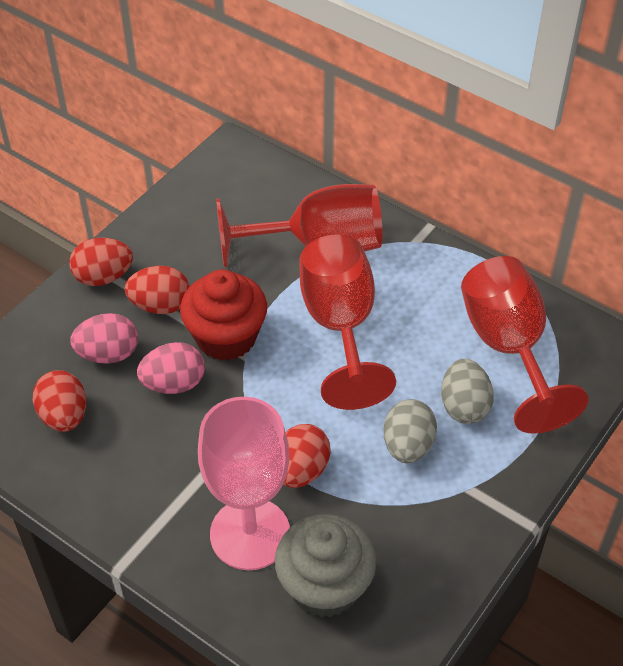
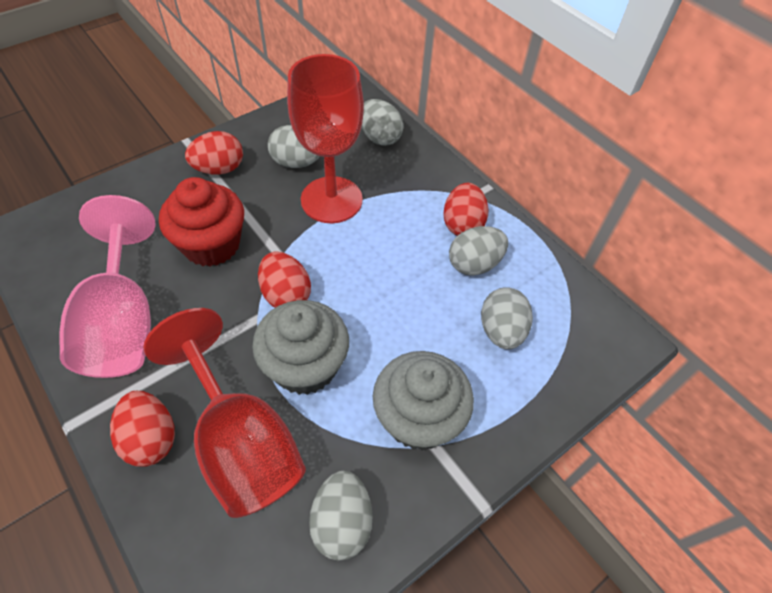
grey cupcake: 1 -> 2
grey egg: 2 -> 5
pink egg: 2 -> 0
red goblet: 3 -> 2

